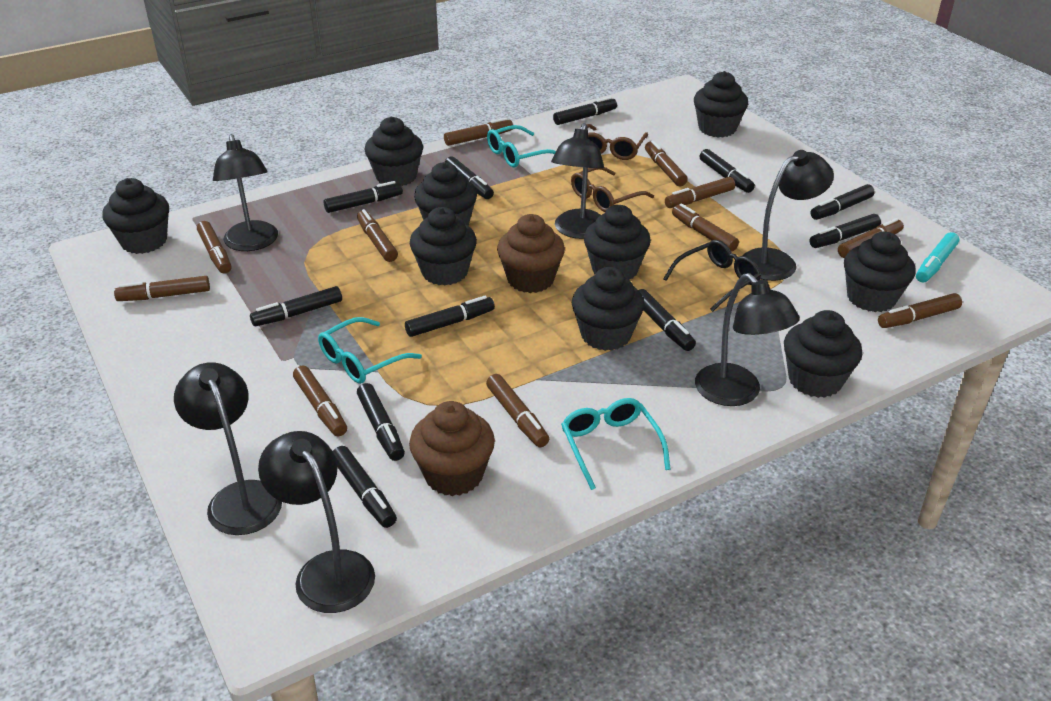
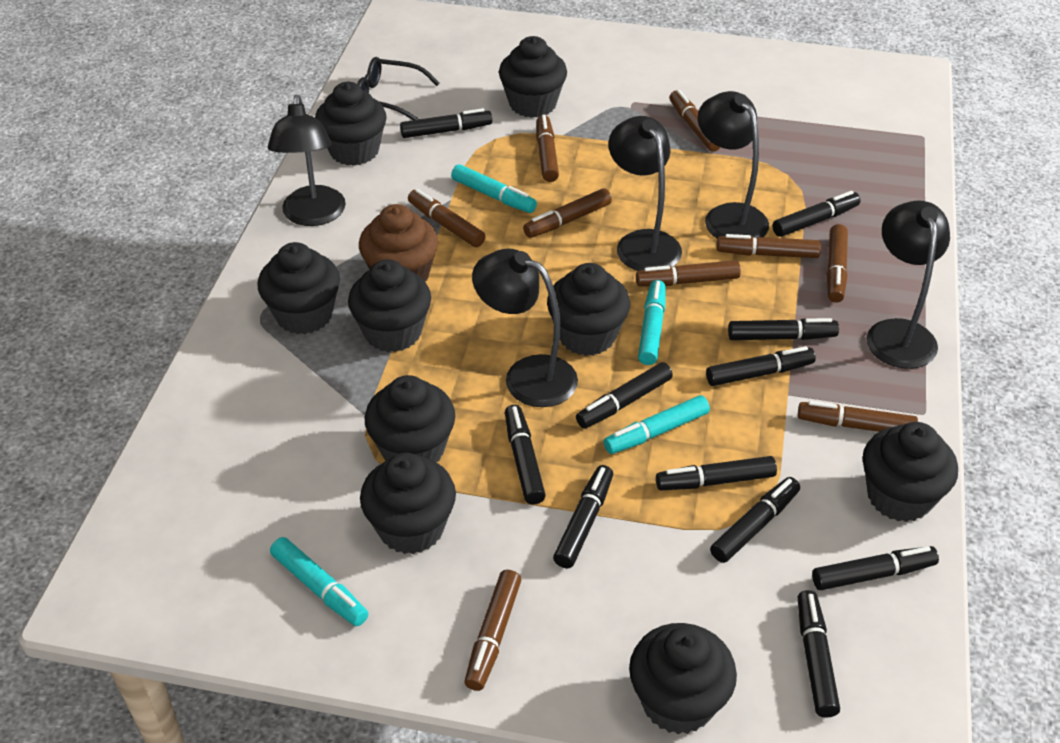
black lamp: 6 -> 5
brown cupcake: 2 -> 1
brown glasses: 2 -> 0
brown marker: 11 -> 9
turquoise glasses: 3 -> 0
turquoise marker: 1 -> 4

